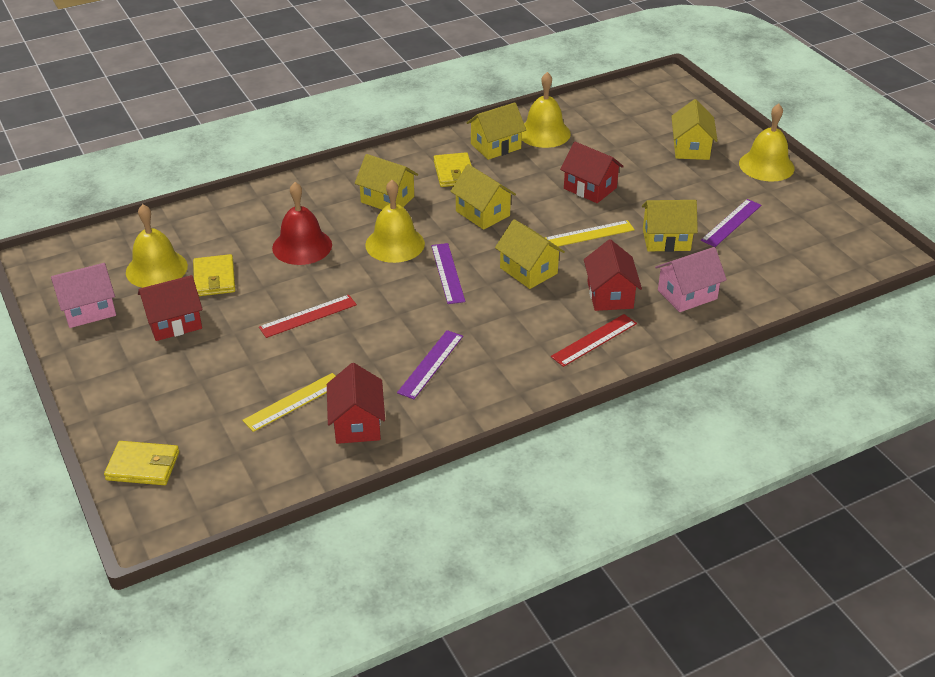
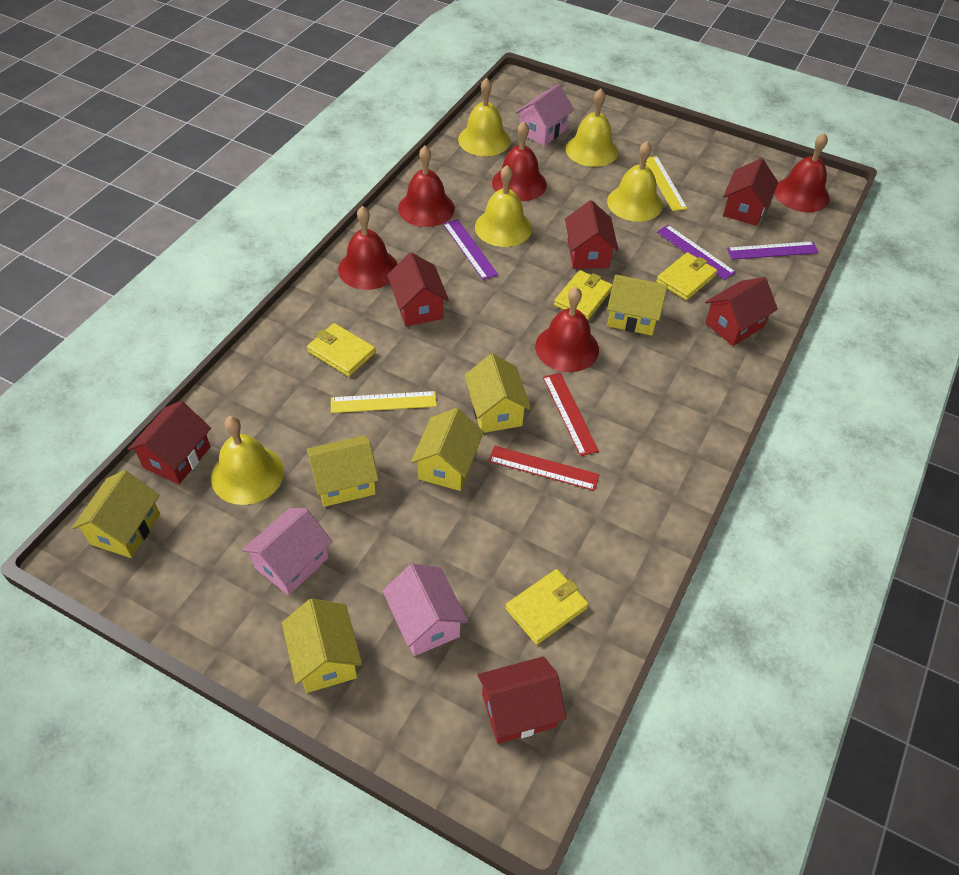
pink house: 2 -> 3
red bell: 1 -> 5
red house: 4 -> 6
yellow bell: 4 -> 5
yellow wallet: 3 -> 4

